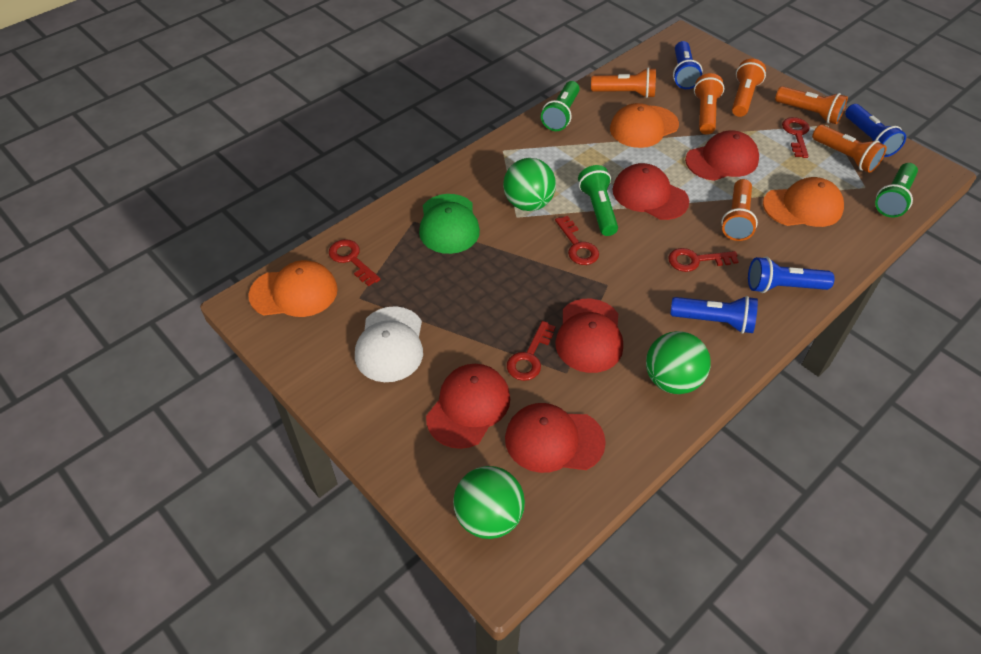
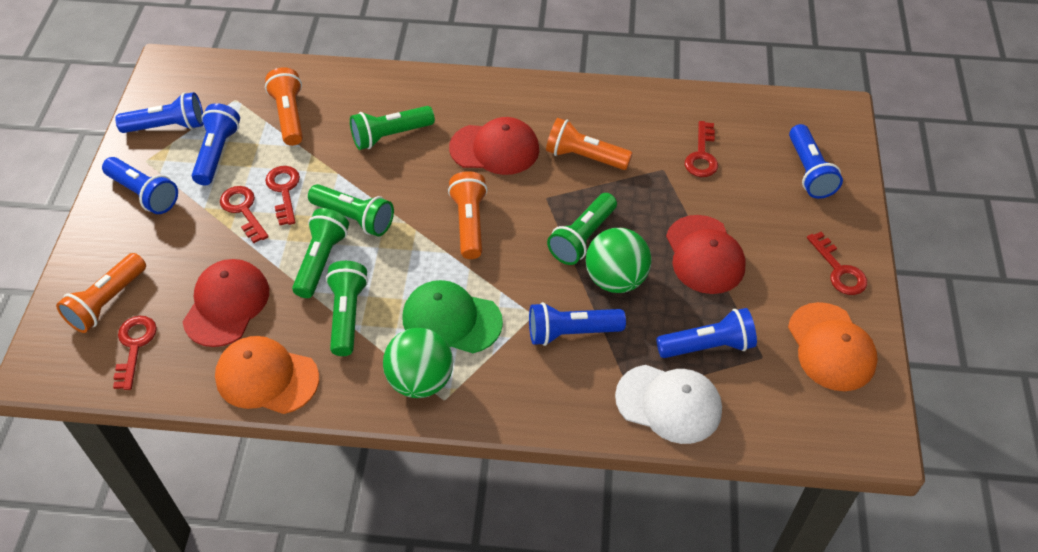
blue flashlight: 4 -> 6
green ball: 3 -> 2
green flashlight: 3 -> 5
orange cap: 3 -> 2
orange flashlight: 6 -> 4
red cap: 5 -> 3

